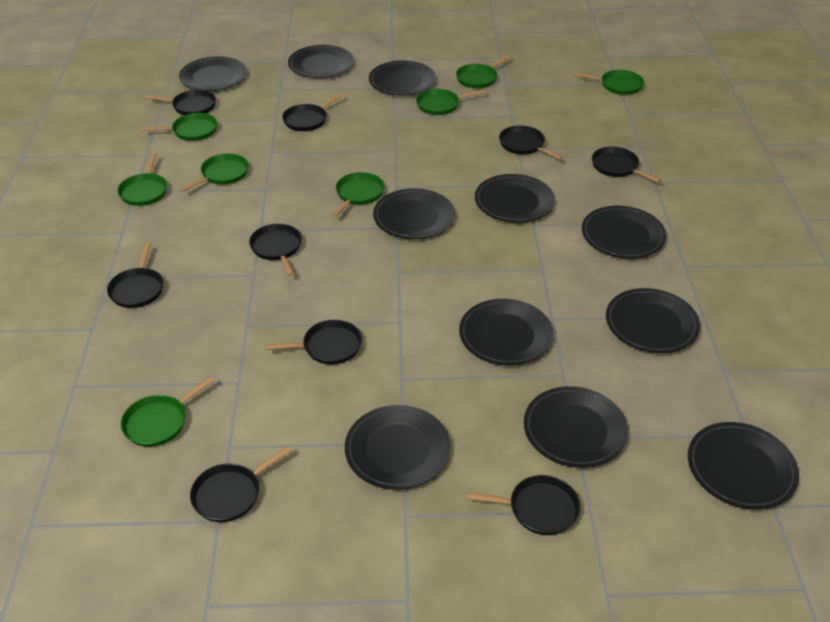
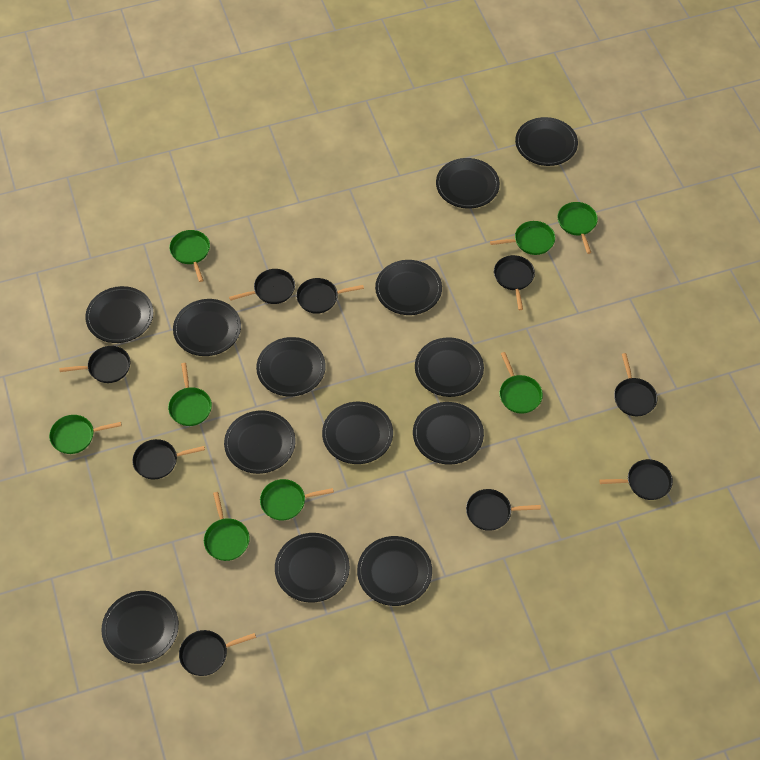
black plate: 11 -> 13

